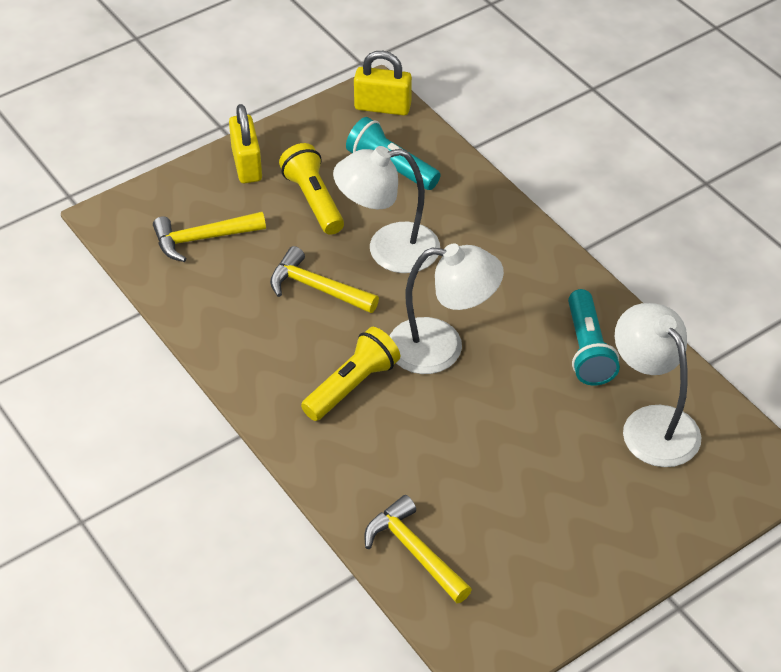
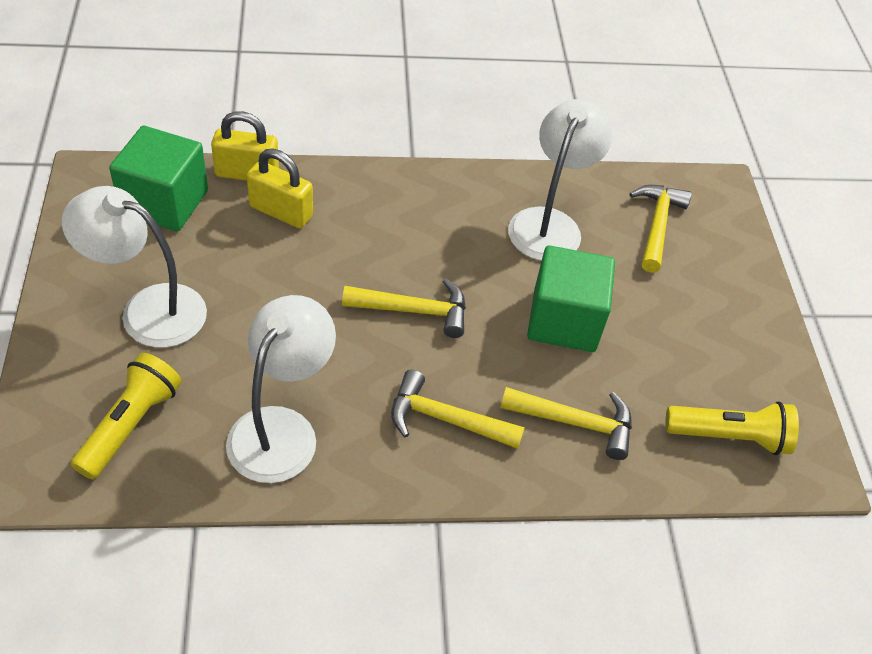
green cube: 0 -> 2
turquoise flashlight: 2 -> 0
yellow hammer: 3 -> 4

